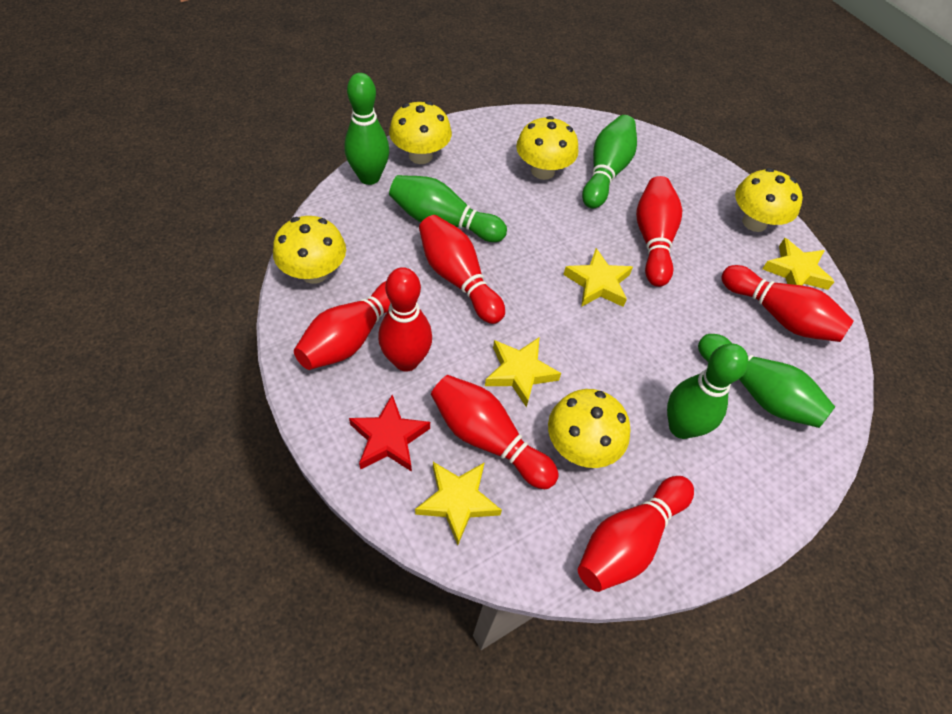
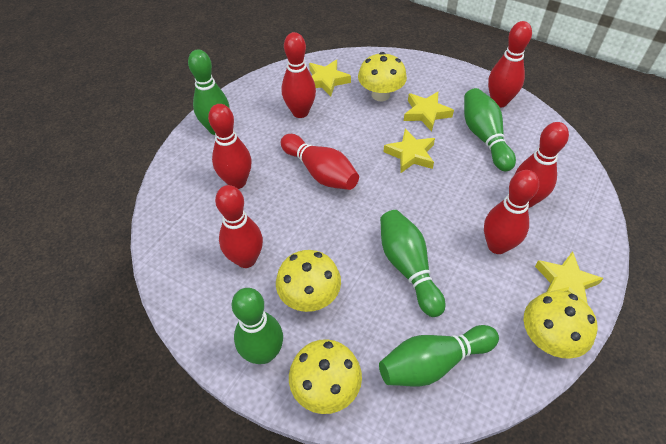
red star: 1 -> 0
yellow mushroom: 5 -> 4

